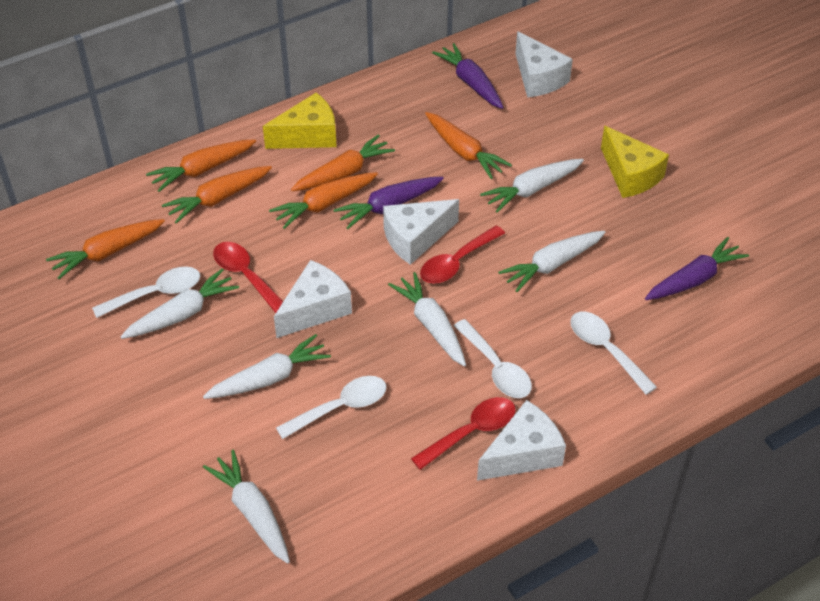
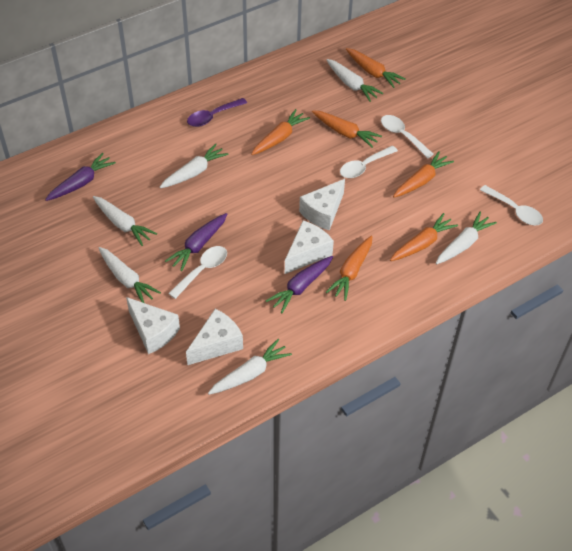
purple spoon: 0 -> 1
red spoon: 3 -> 0
yellow cheese: 2 -> 0

